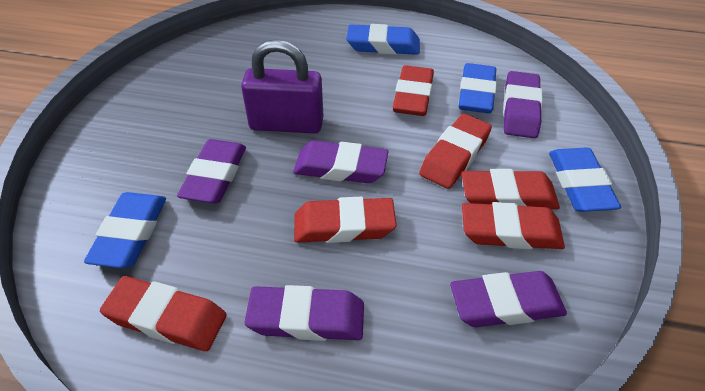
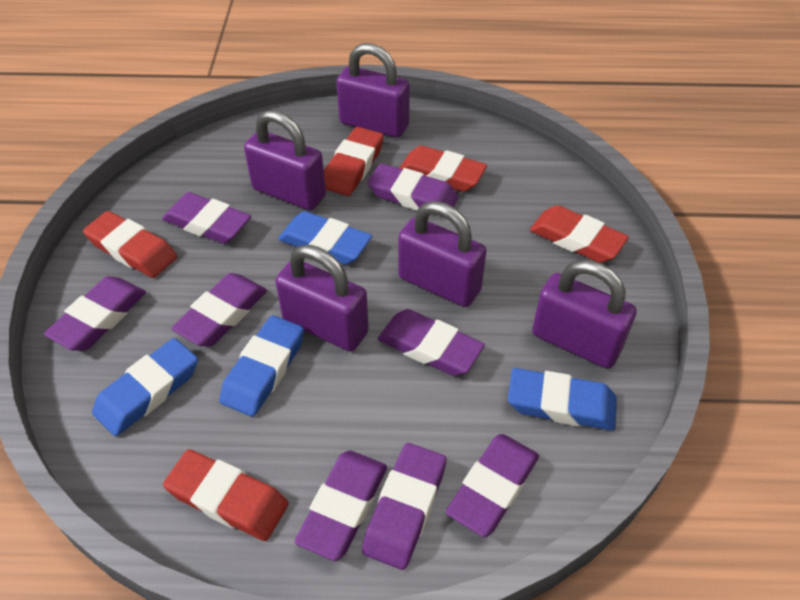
purple eraser: 5 -> 8
purple padlock: 1 -> 5
red eraser: 6 -> 5

